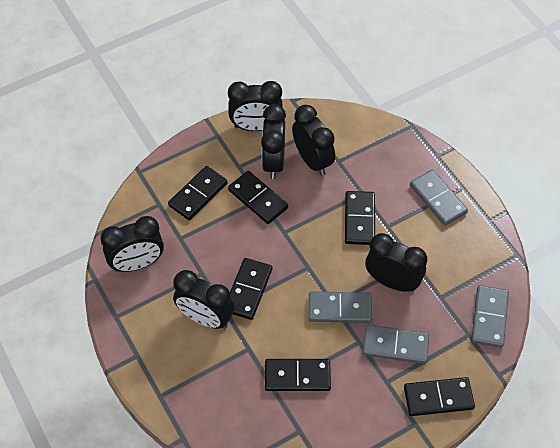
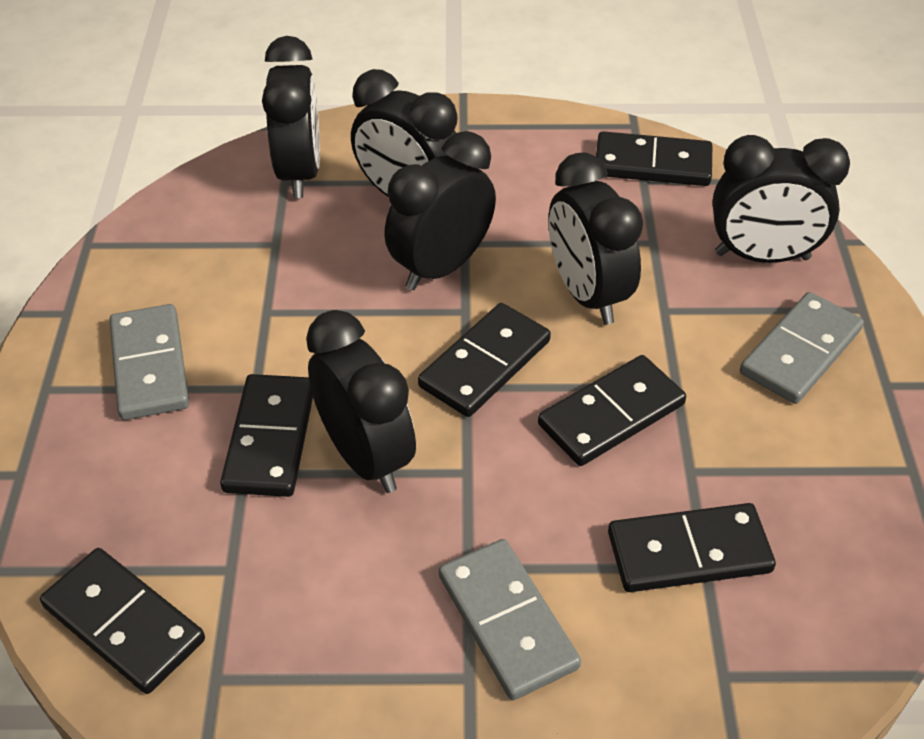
grey domino: 4 -> 3

